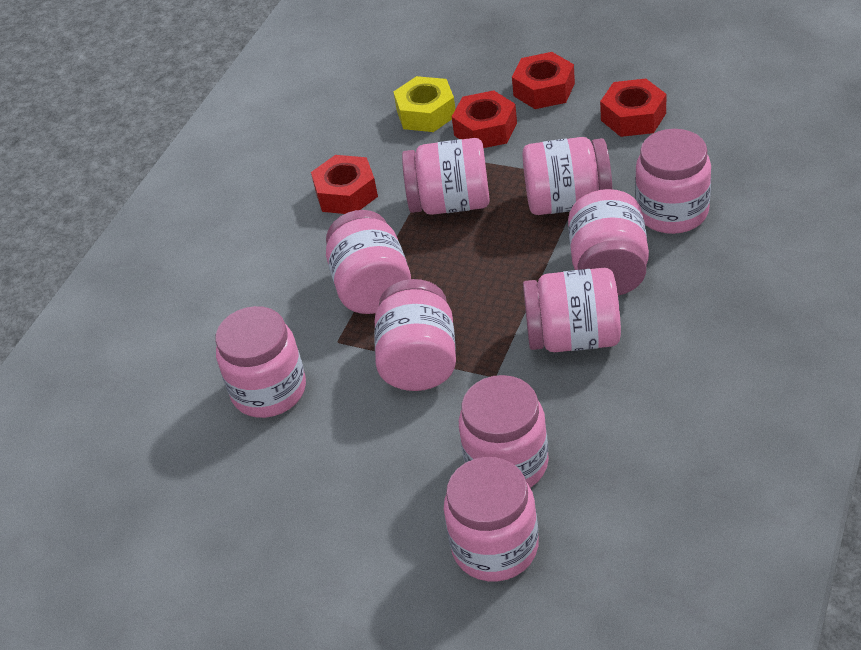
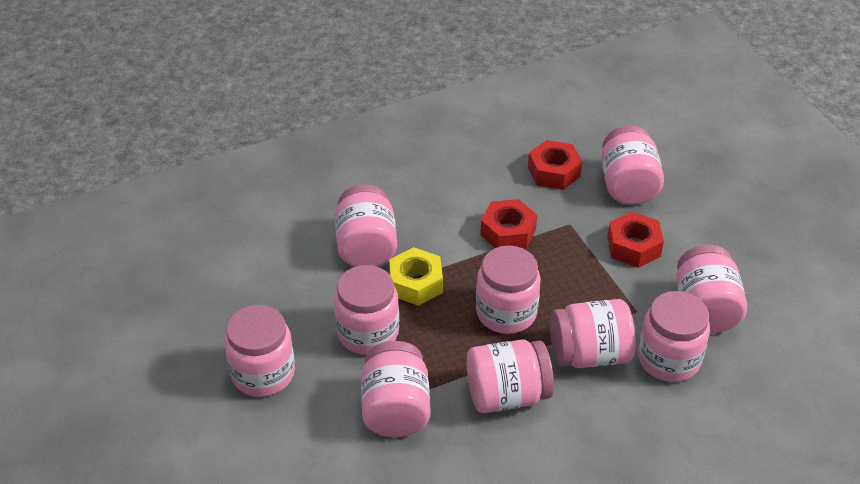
red nut: 4 -> 3

